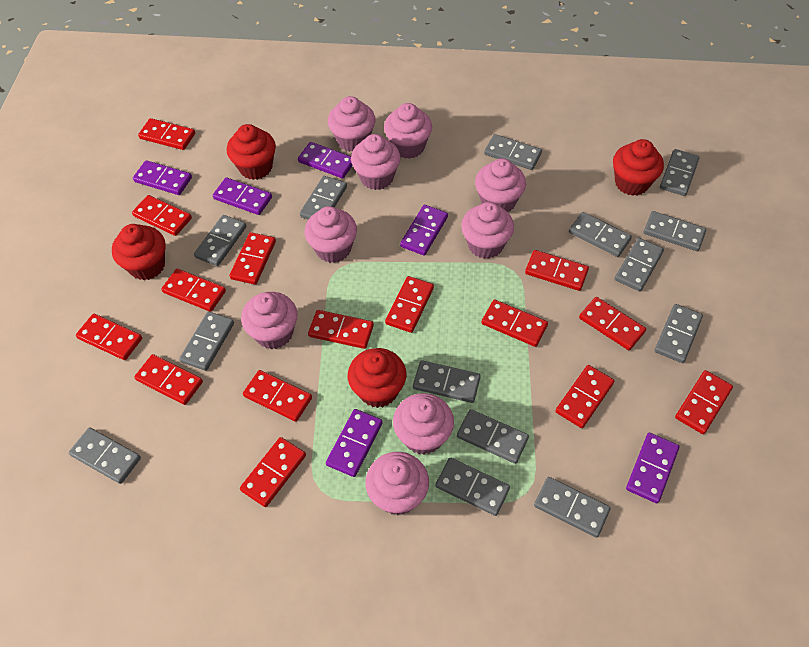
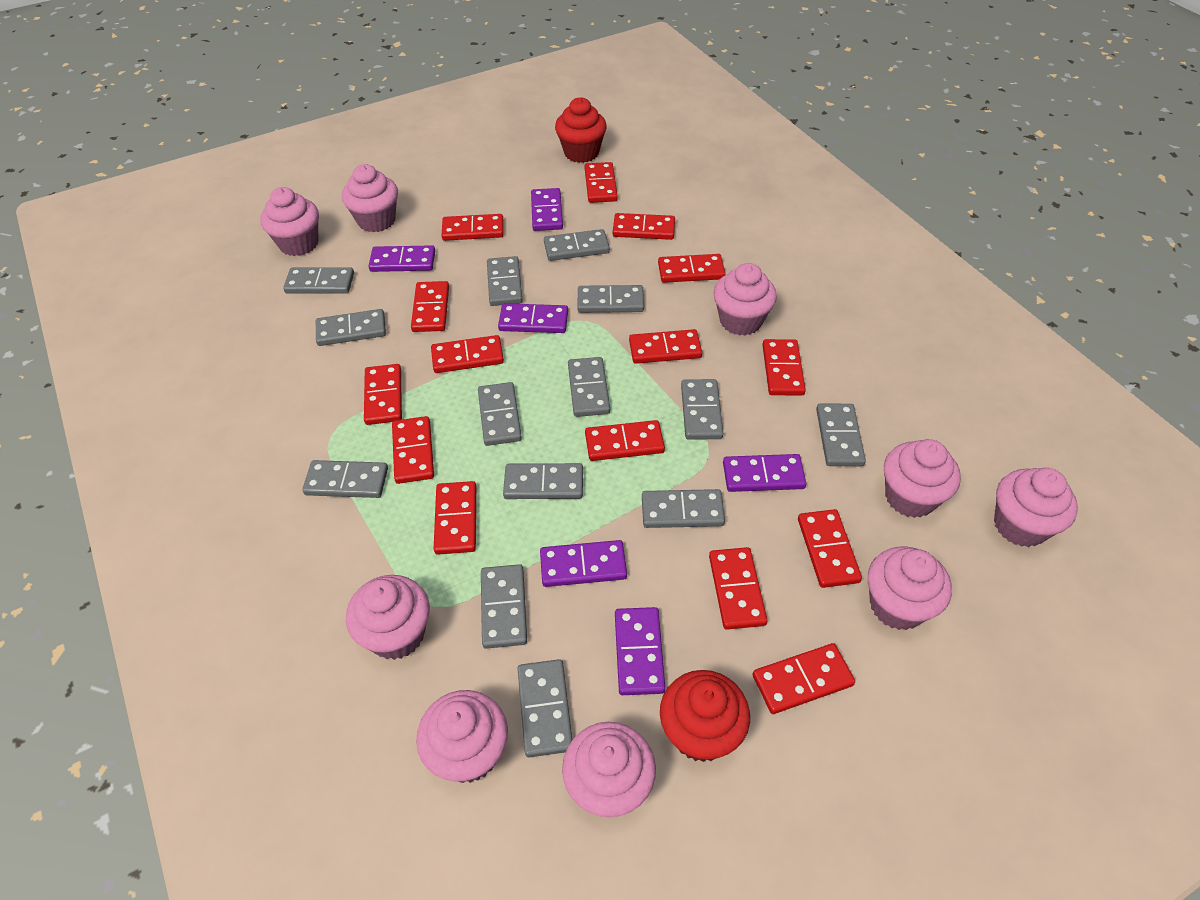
red cupcake: 4 -> 2

